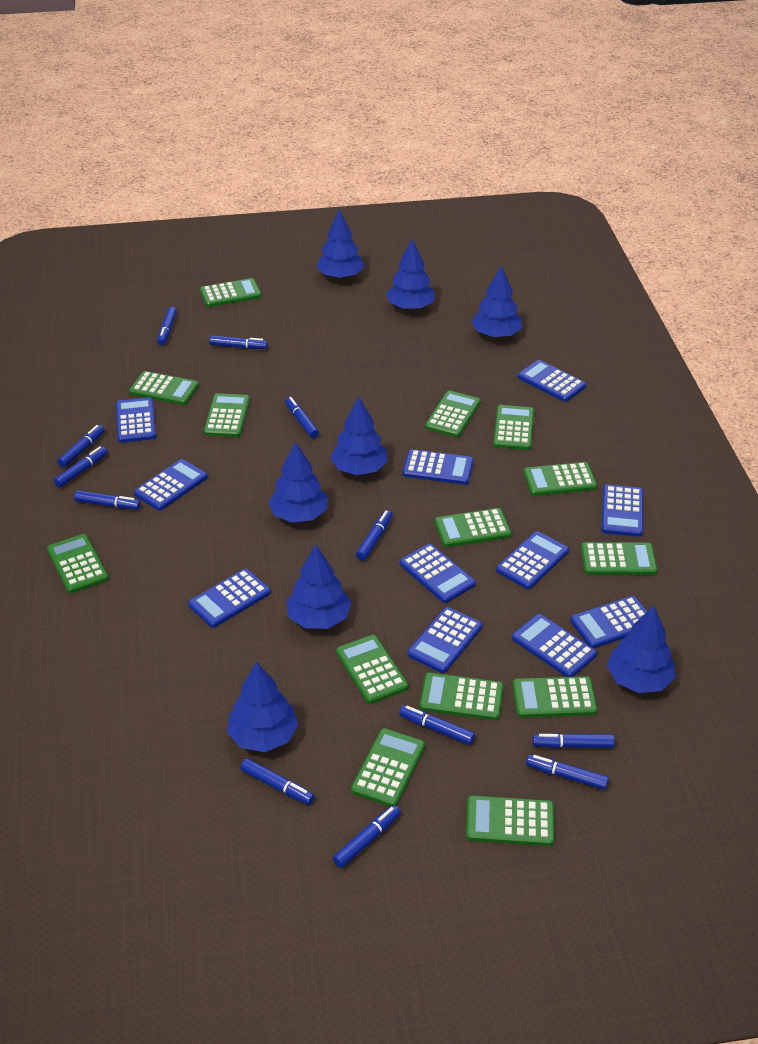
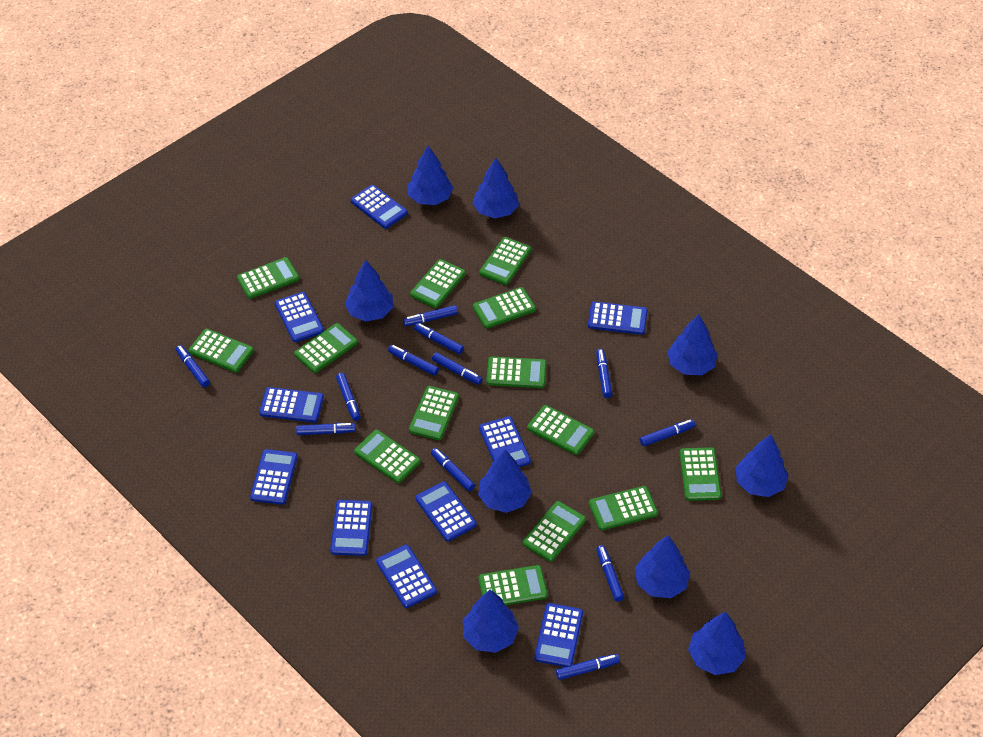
blue calculator: 11 -> 10
blue tree: 8 -> 9

